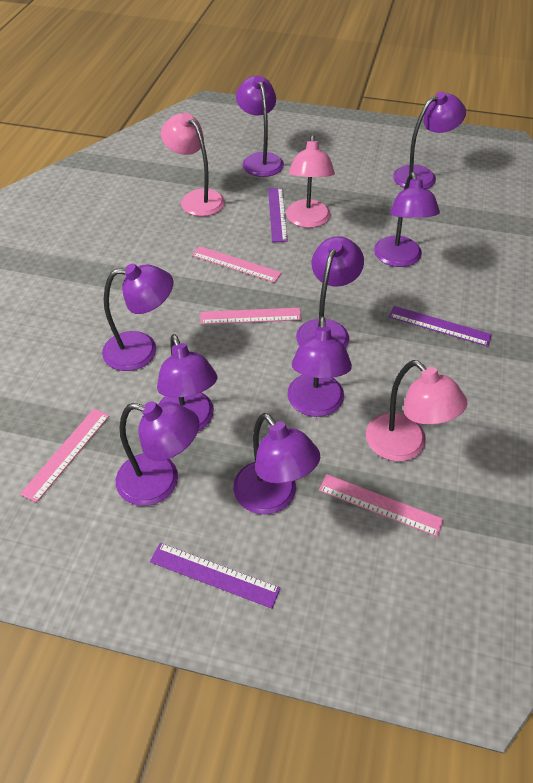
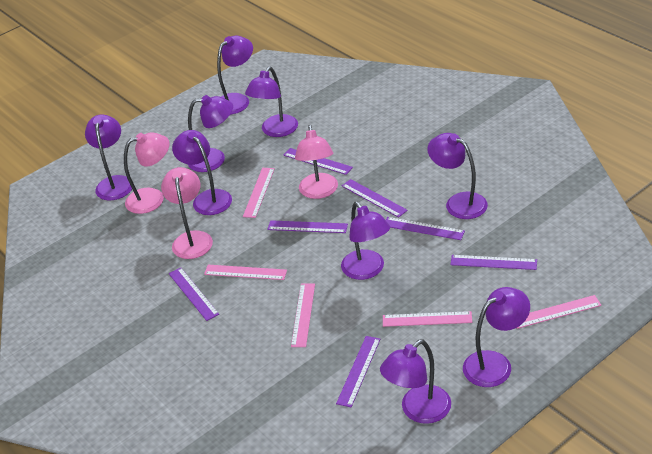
pink ruler: 4 -> 5
purple ruler: 3 -> 7

